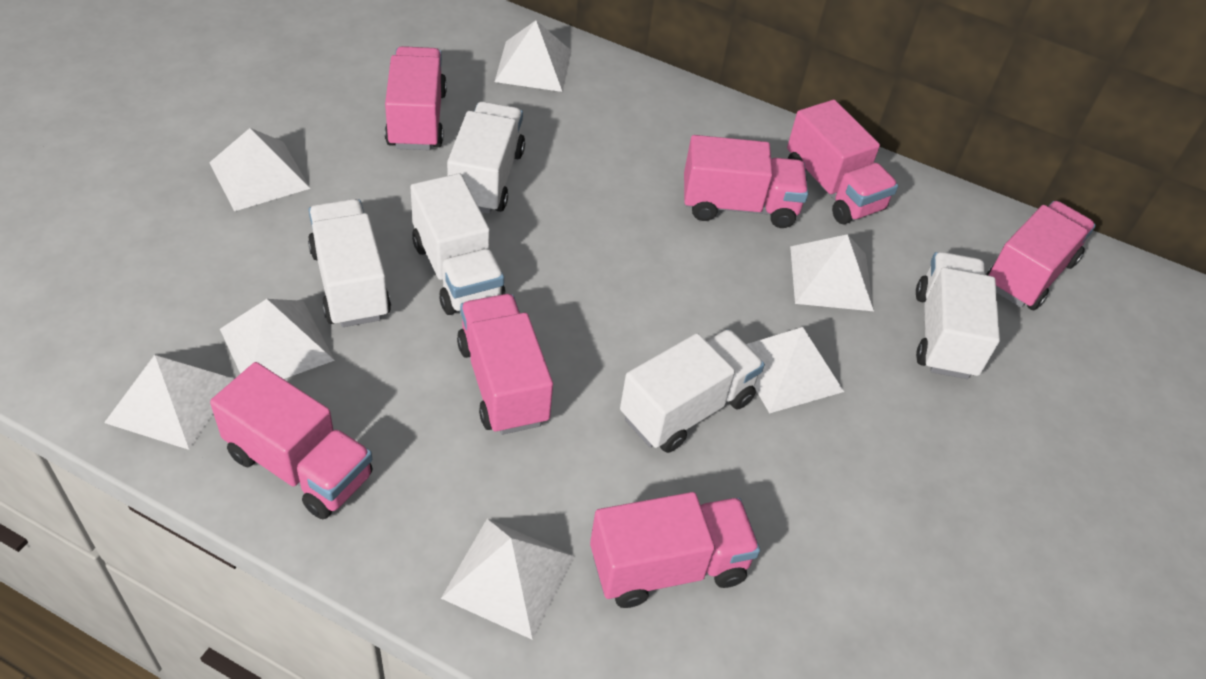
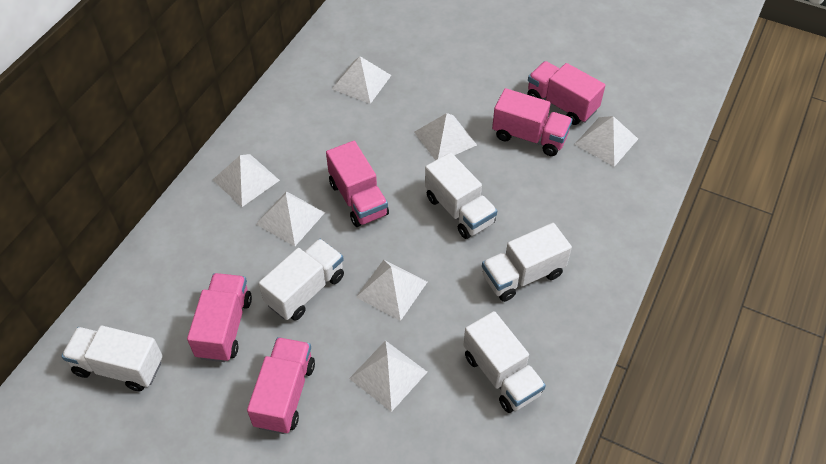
pink truck: 7 -> 5

